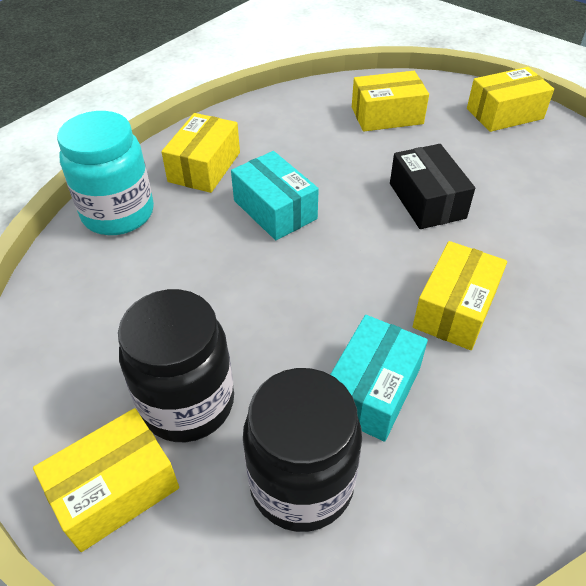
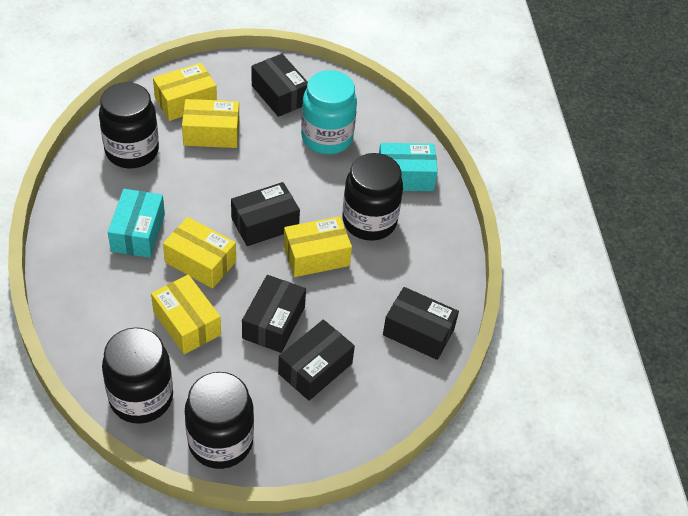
black box: 1 -> 5
black jar: 2 -> 4

